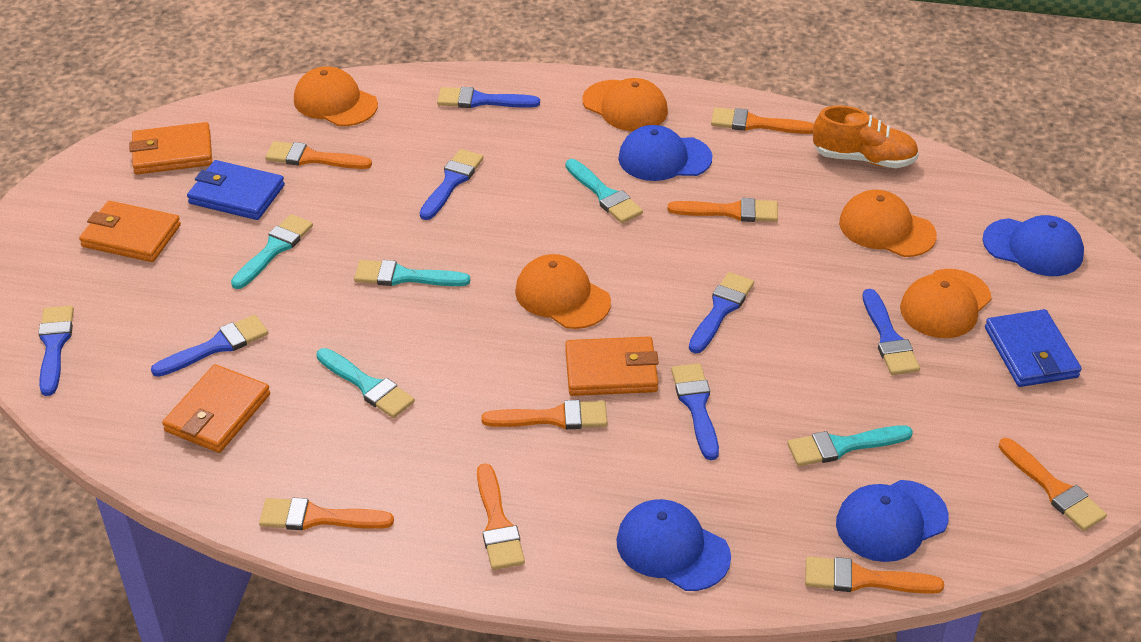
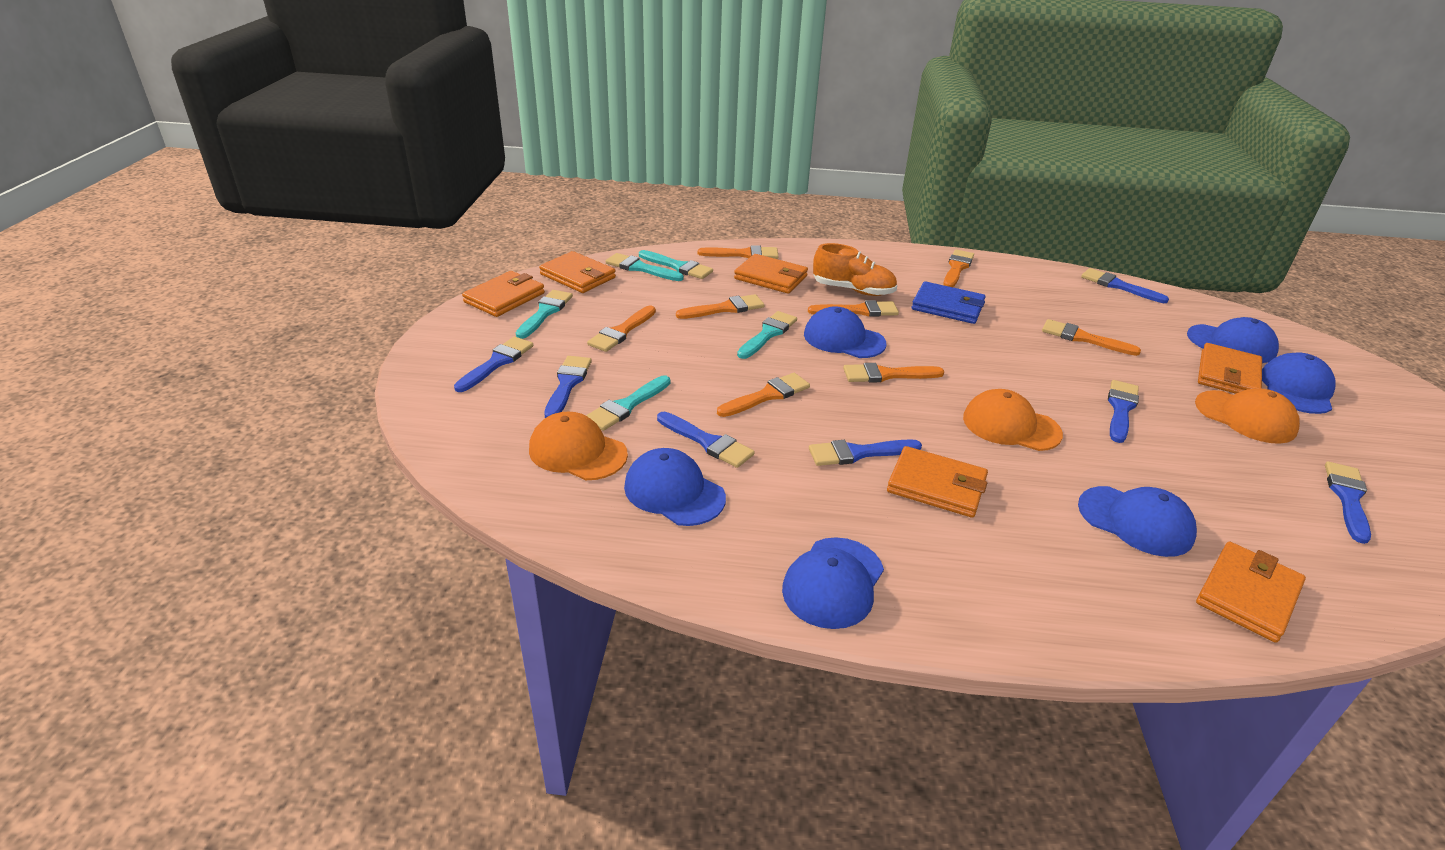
blue cap: 4 -> 6
blue wallet: 2 -> 1
orange cap: 5 -> 3
orange wallet: 4 -> 6

